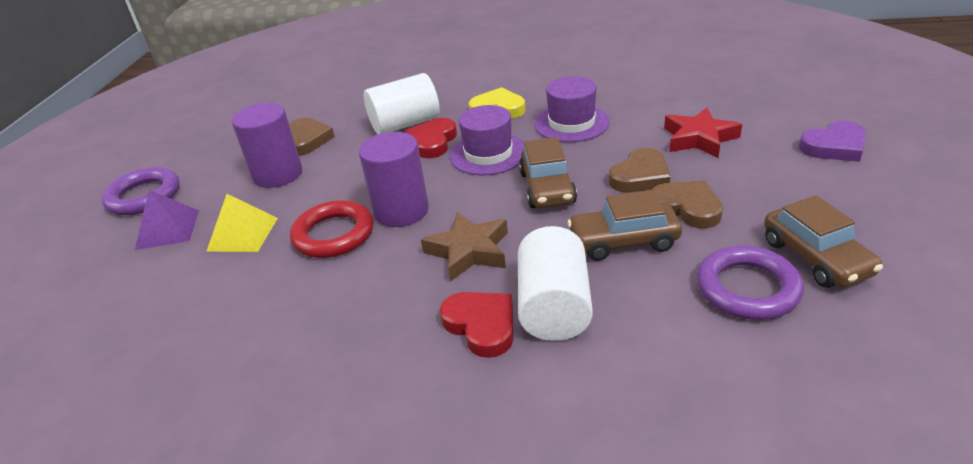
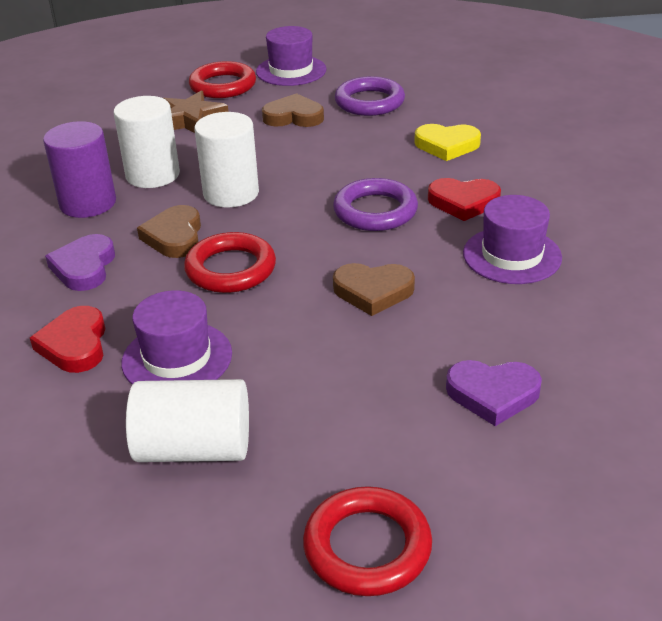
brown car: 3 -> 0
purple cylinder: 2 -> 1
purple hat: 2 -> 3
purple heart: 1 -> 2
purple pyramid: 1 -> 0
red ring: 1 -> 3
red star: 1 -> 0
white cylinder: 2 -> 3
yellow pyramid: 1 -> 0

